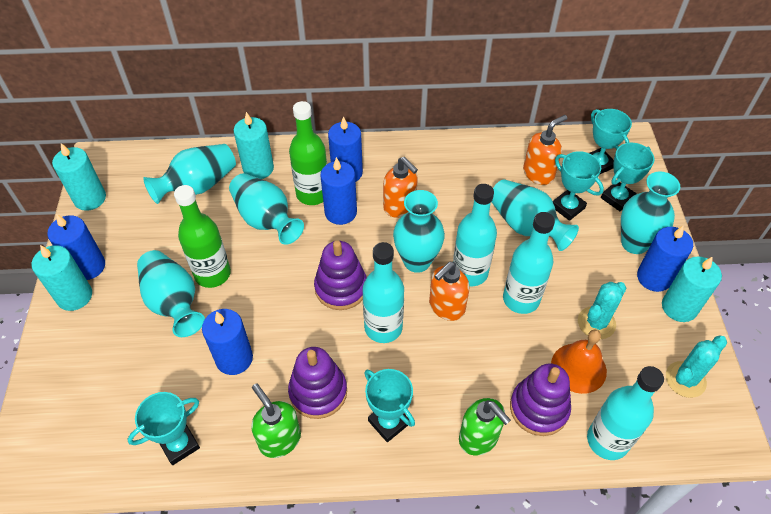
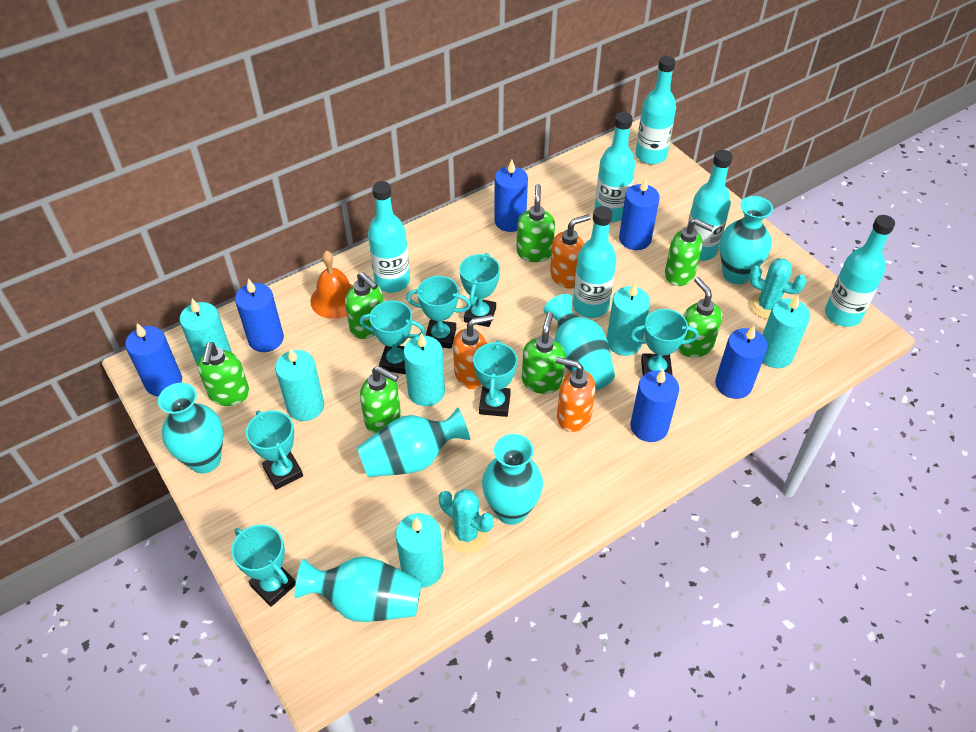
blue candle: 5 -> 6
green bottle: 2 -> 0
green soap dispenser: 2 -> 7
purple stacking toy: 3 -> 0
turquoise bottle: 4 -> 6
turquoise candle: 4 -> 6
turquoise trophy: 5 -> 7

